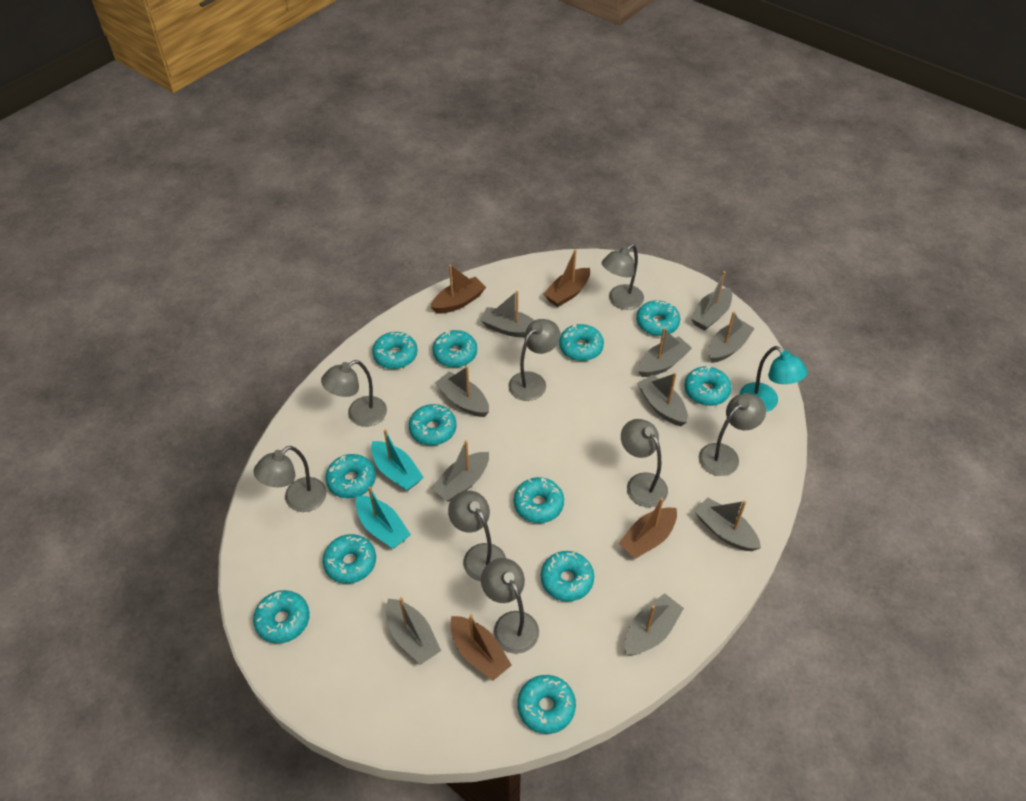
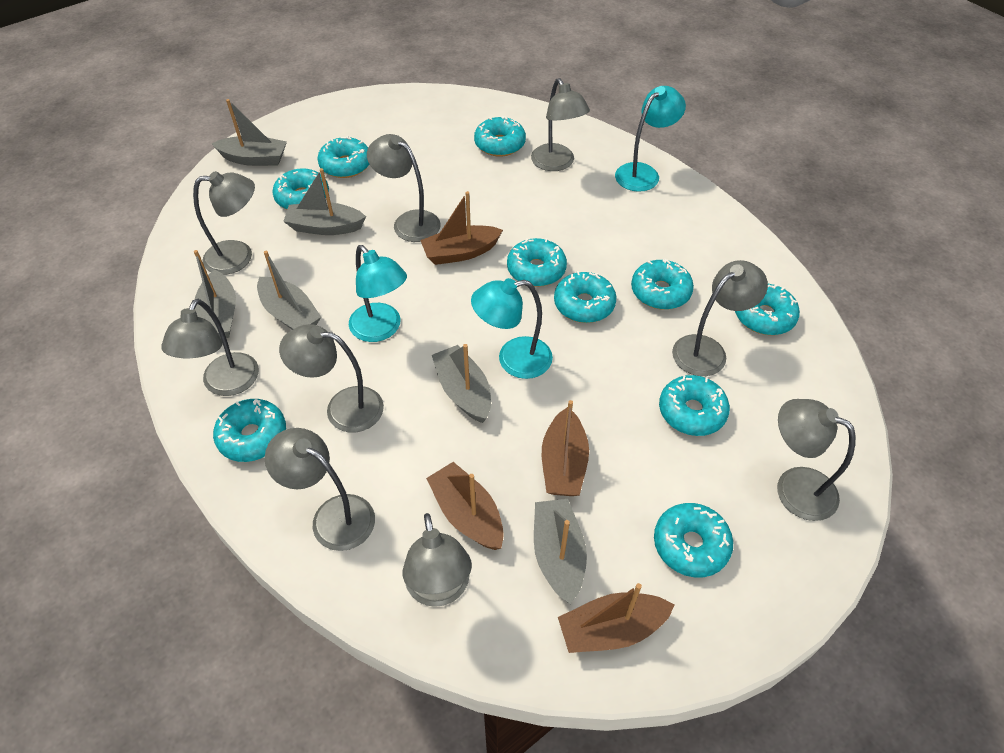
grey boat: 10 -> 6
grey lamp: 8 -> 9
turquoise boat: 2 -> 0
turquoise donut: 12 -> 10
turquoise lamp: 1 -> 3

